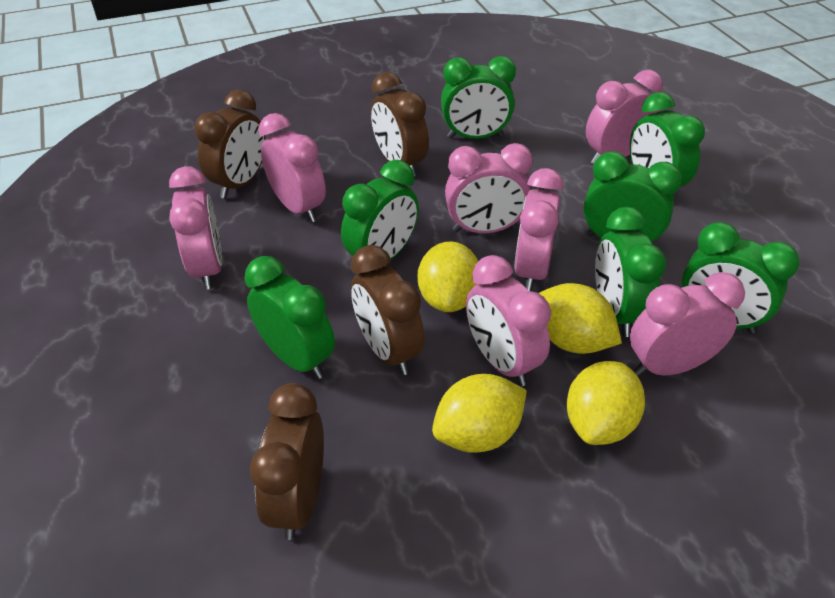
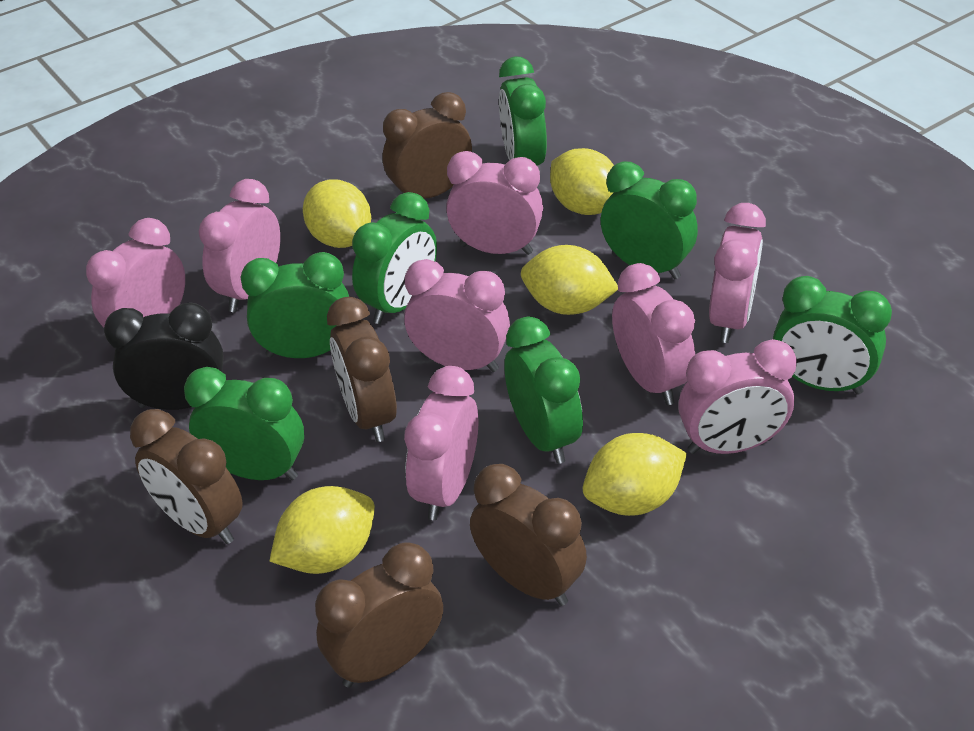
black clock: 0 -> 1
brown clock: 4 -> 5
pink clock: 7 -> 8
yellow lemon: 4 -> 5

